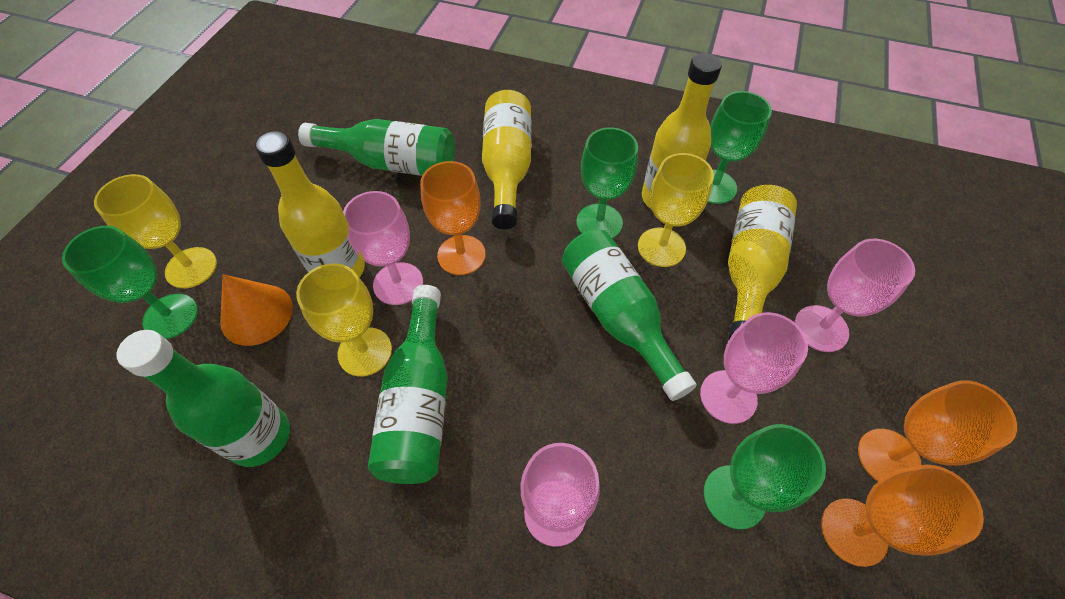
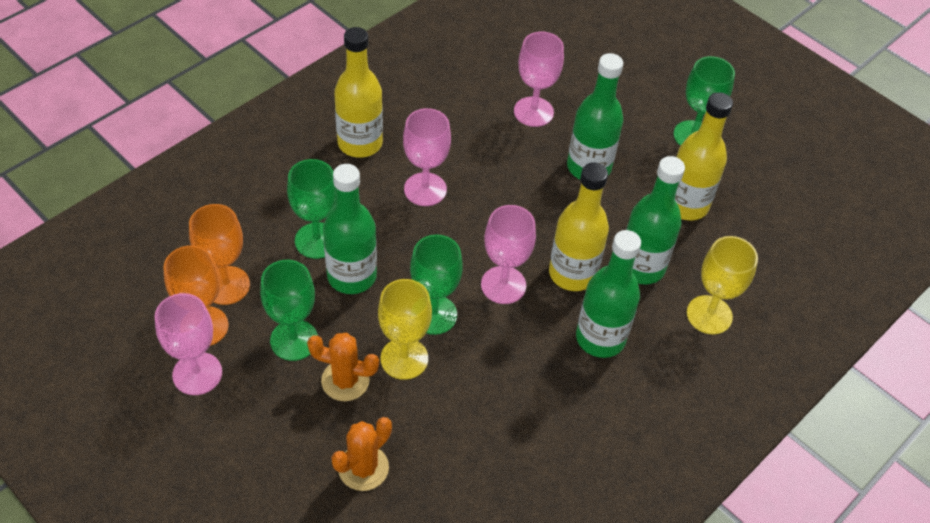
orange cactus: 0 -> 2
orange cone: 1 -> 0
orange goblet: 3 -> 2
yellow bottle: 4 -> 3
yellow goblet: 3 -> 2

